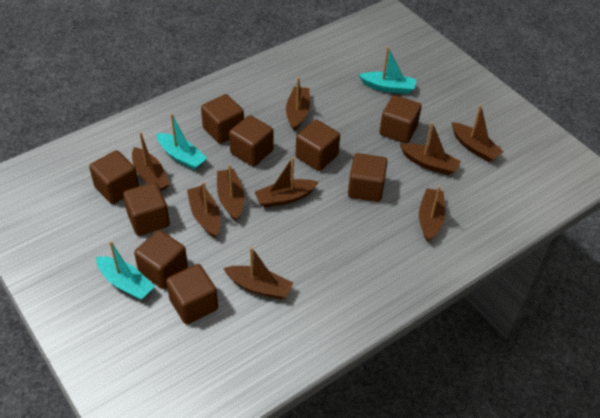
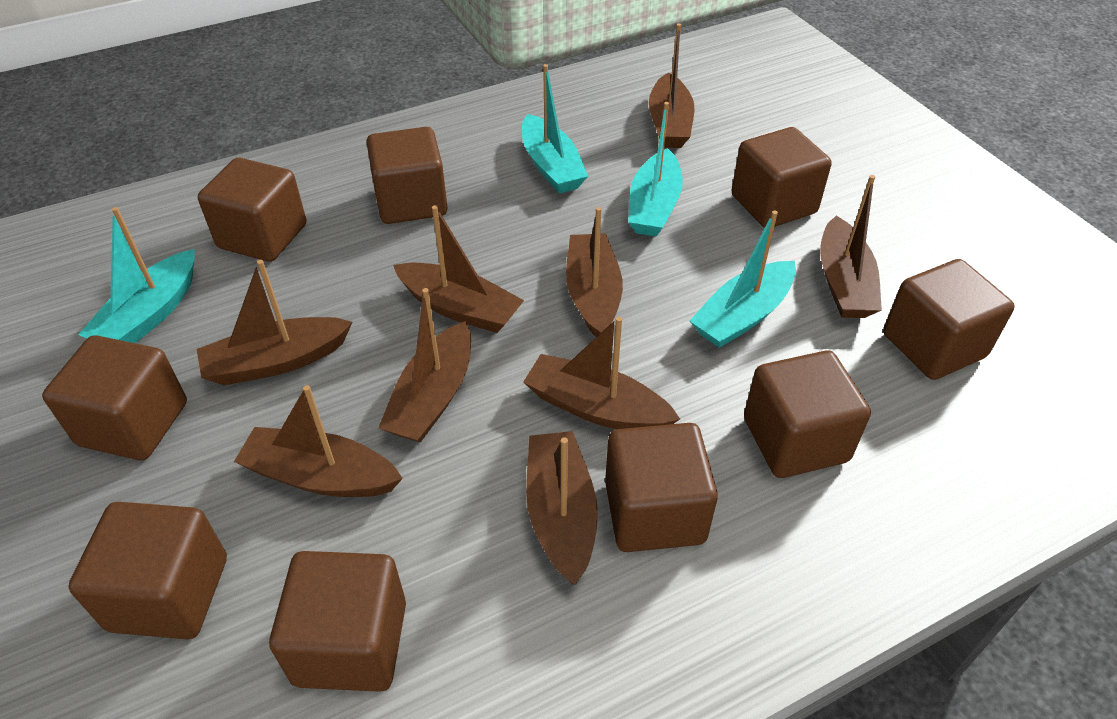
turquoise boat: 3 -> 4

